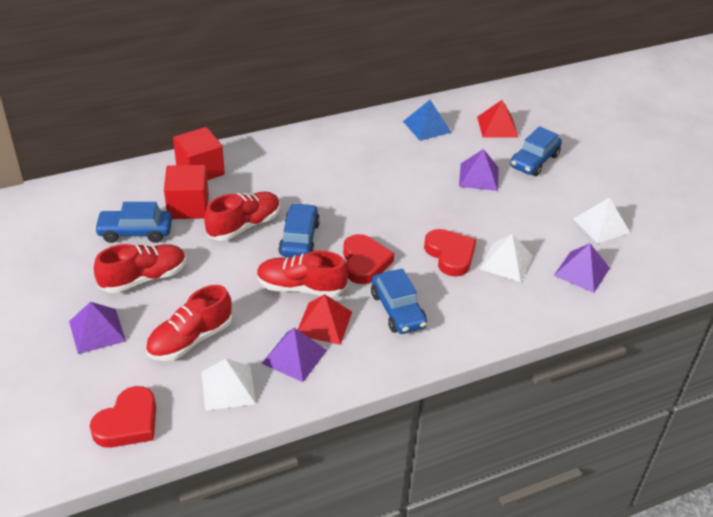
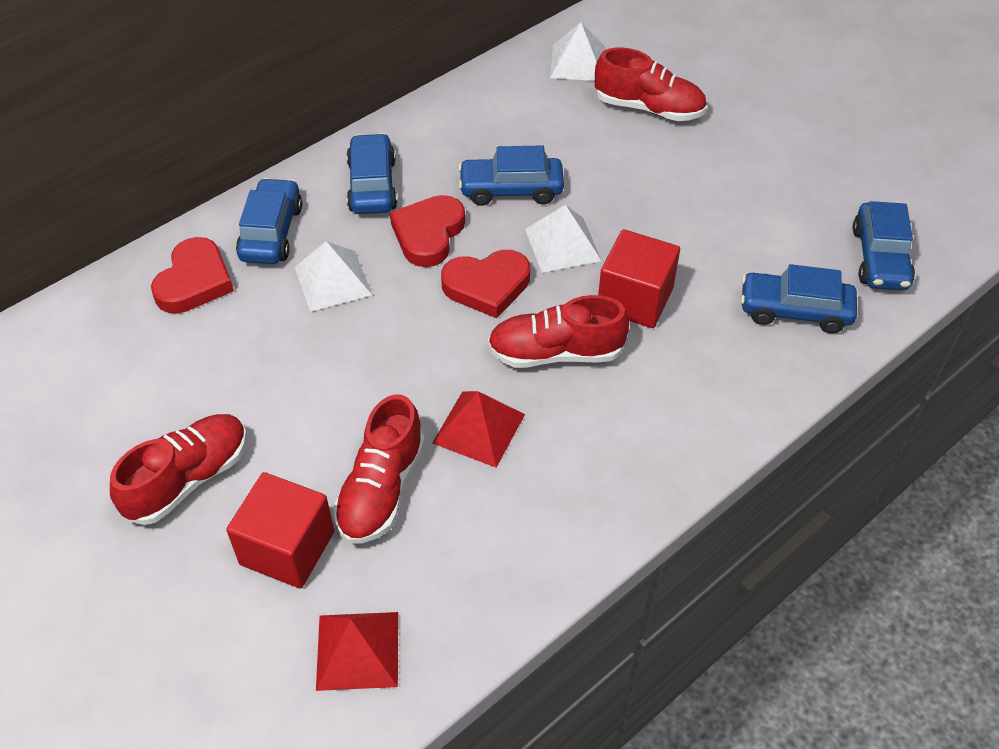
blue car: 4 -> 5
blue pyramid: 1 -> 0
purple pyramid: 4 -> 0

